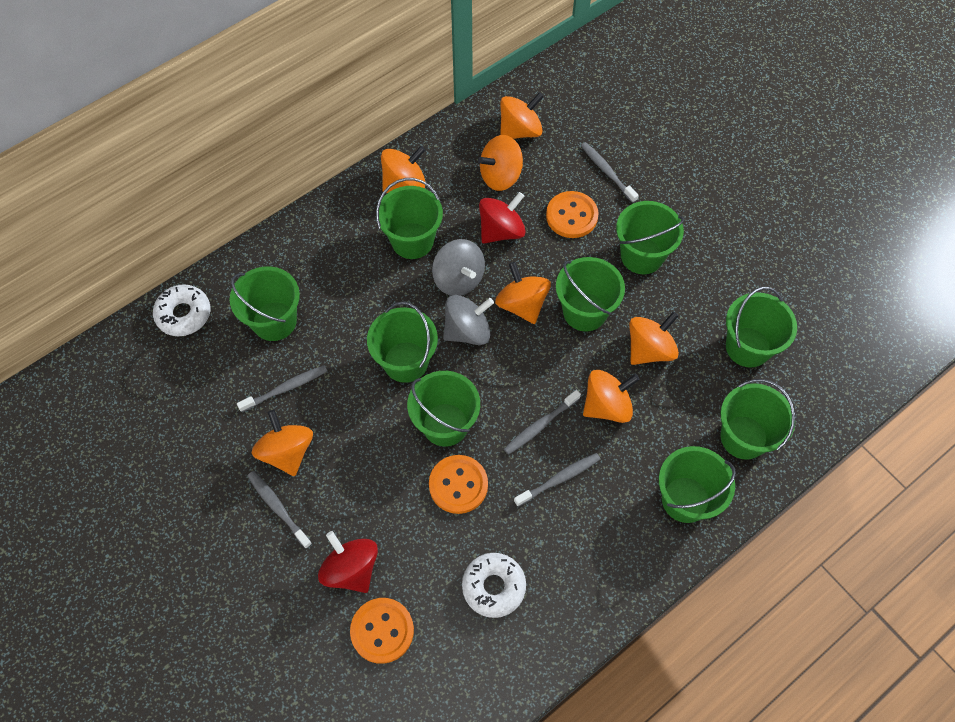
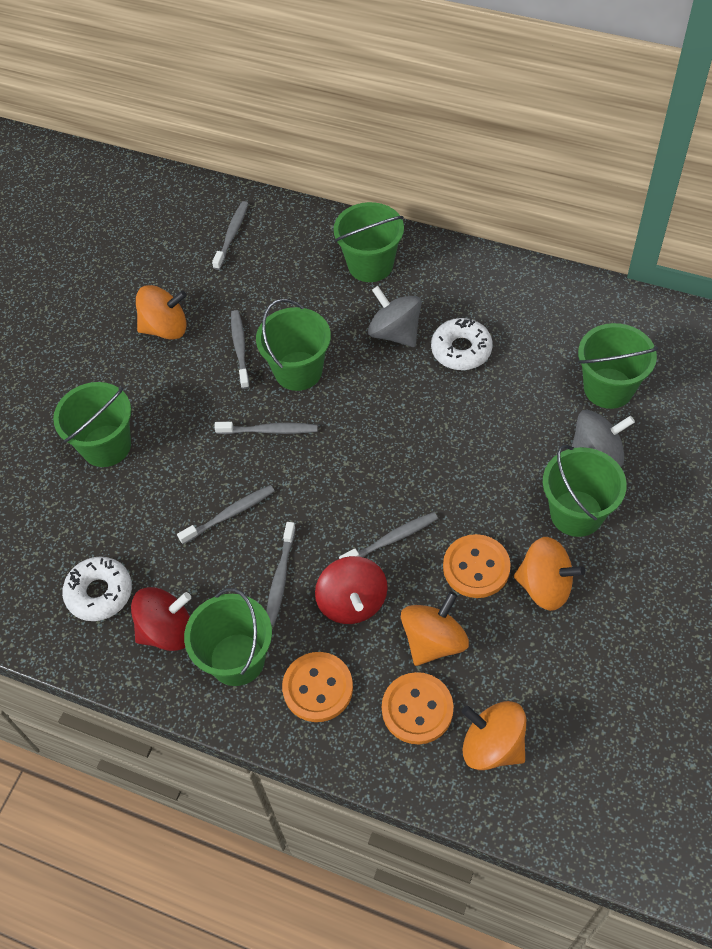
green bucket: 9 -> 6
grey toothbrush: 5 -> 6
orange spinning top: 7 -> 4

